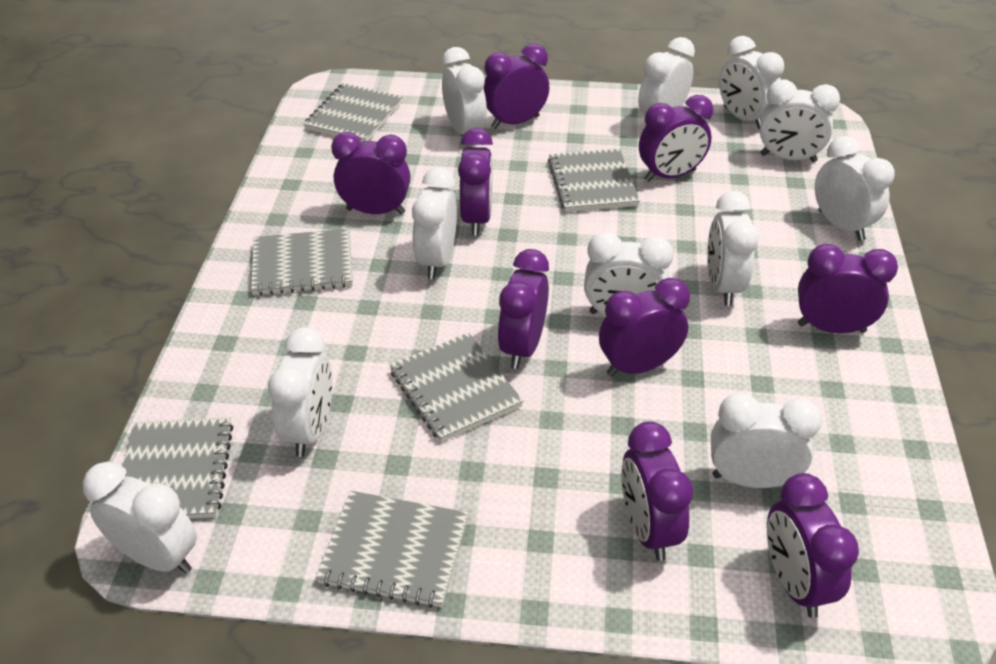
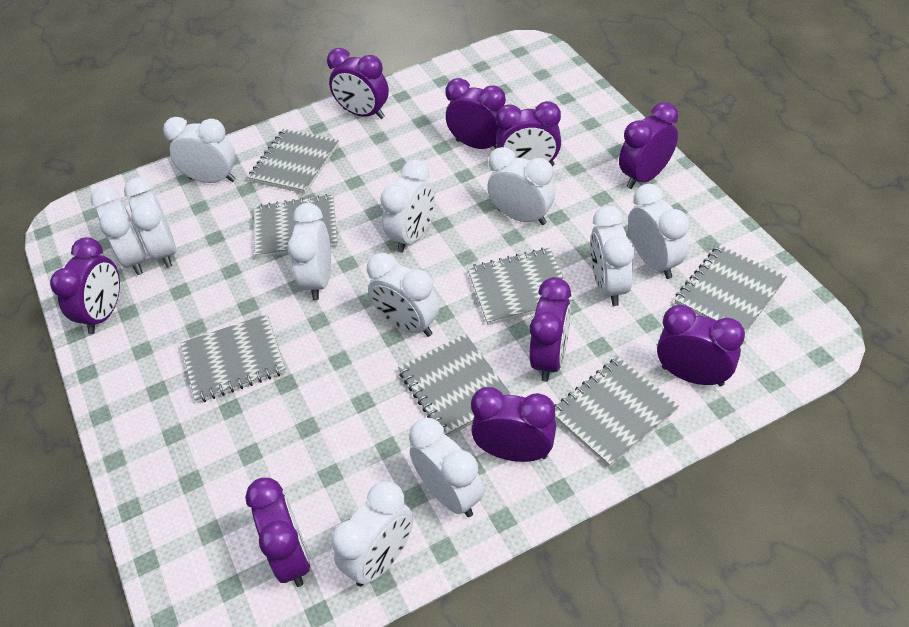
grey notebook: 6 -> 7

